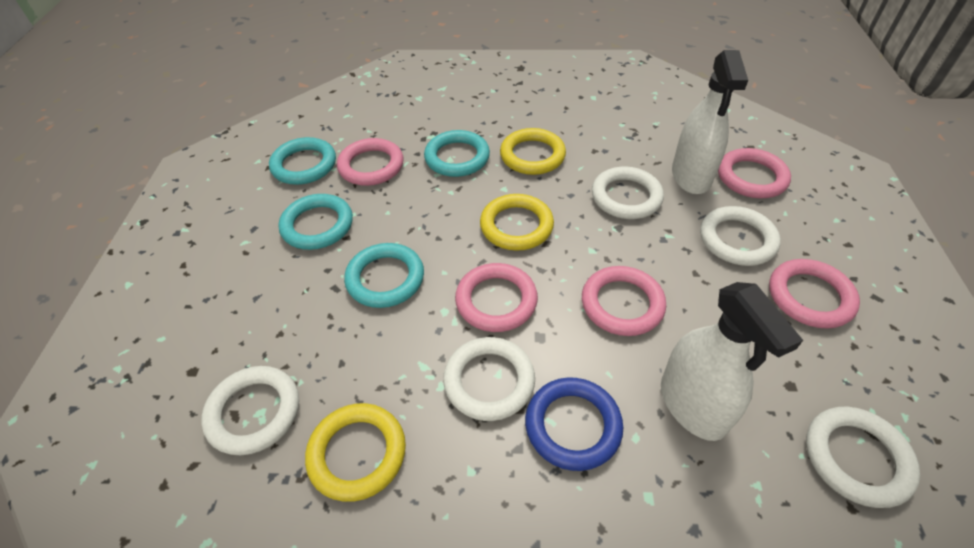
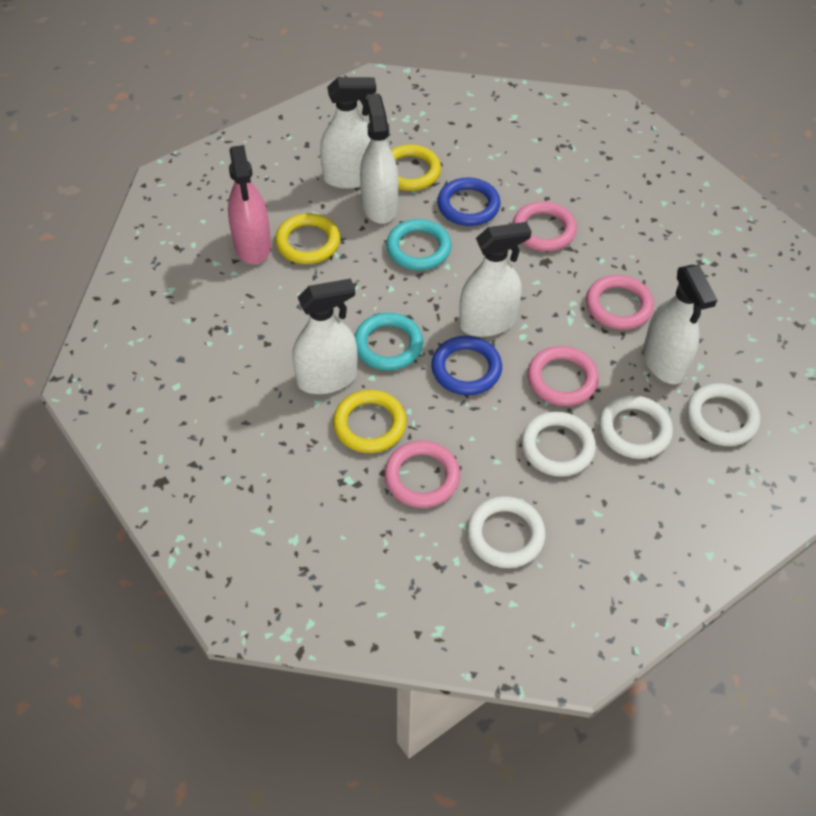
blue ring: 1 -> 2
pink ring: 5 -> 4
pink spray bottle: 0 -> 1
turquoise ring: 4 -> 2
white ring: 5 -> 4
white spray bottle: 2 -> 5

